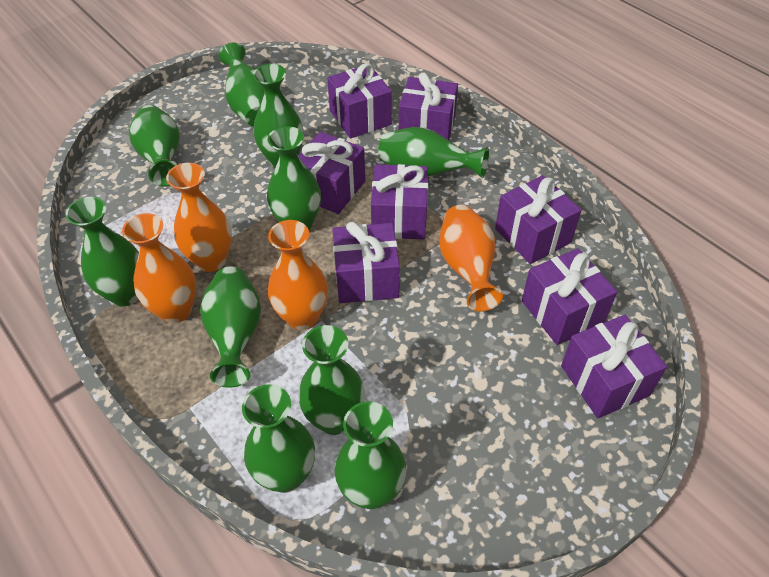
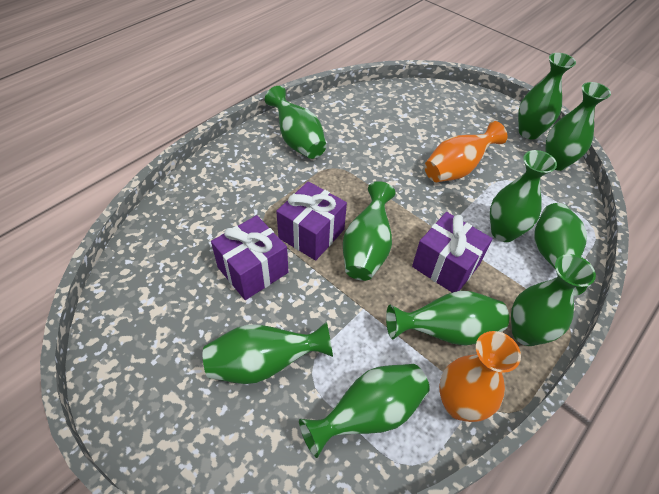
orange vase: 4 -> 2
purple gift: 8 -> 3

